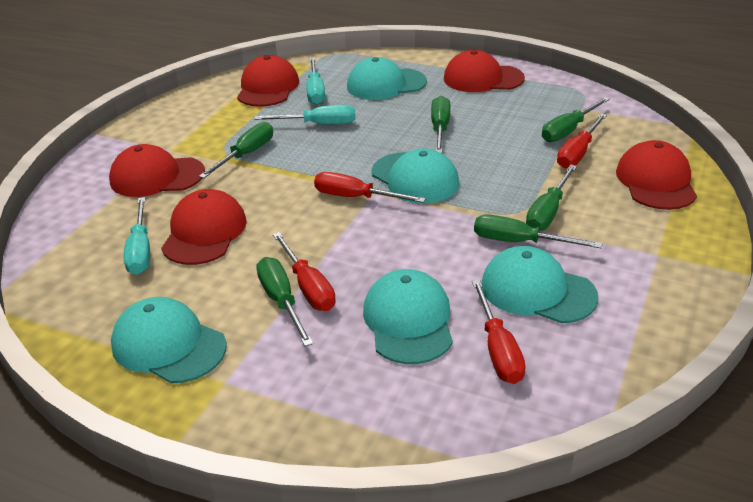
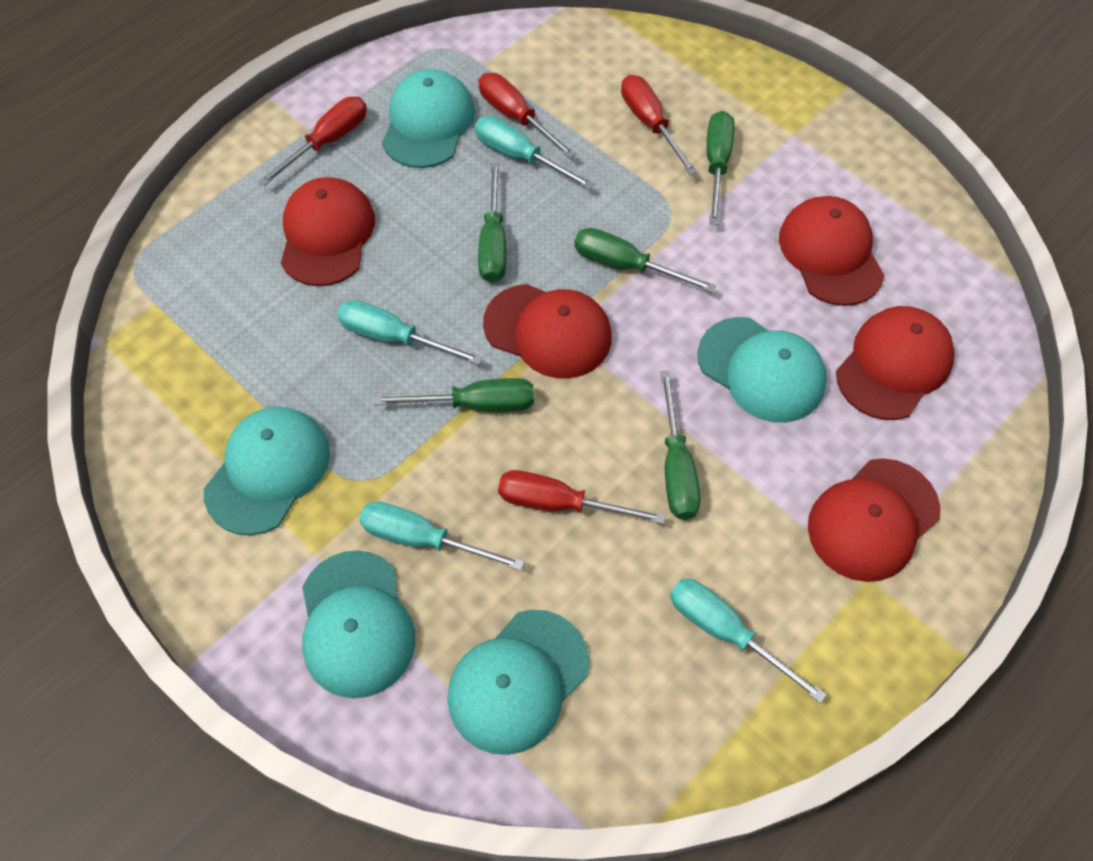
green screwdriver: 6 -> 5
turquoise screwdriver: 3 -> 4

